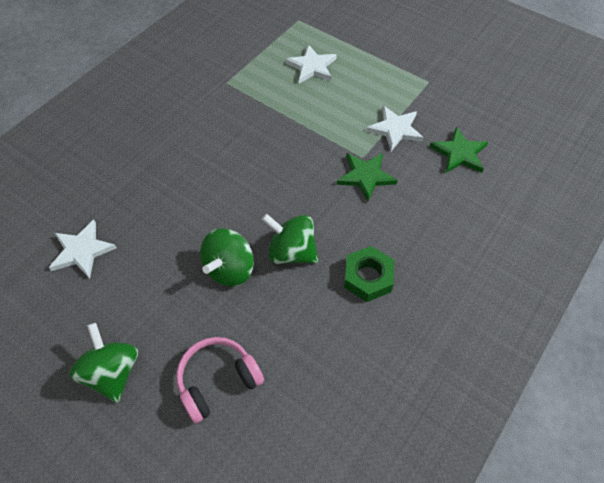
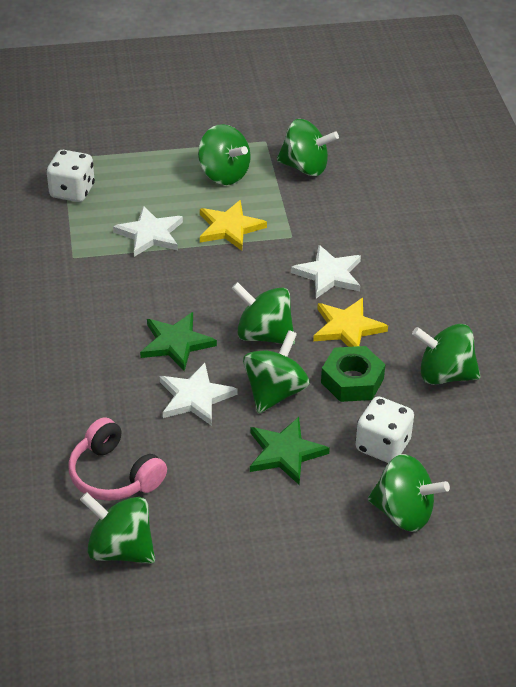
green spinning top: 3 -> 7
white dice: 0 -> 2
yellow star: 0 -> 2

